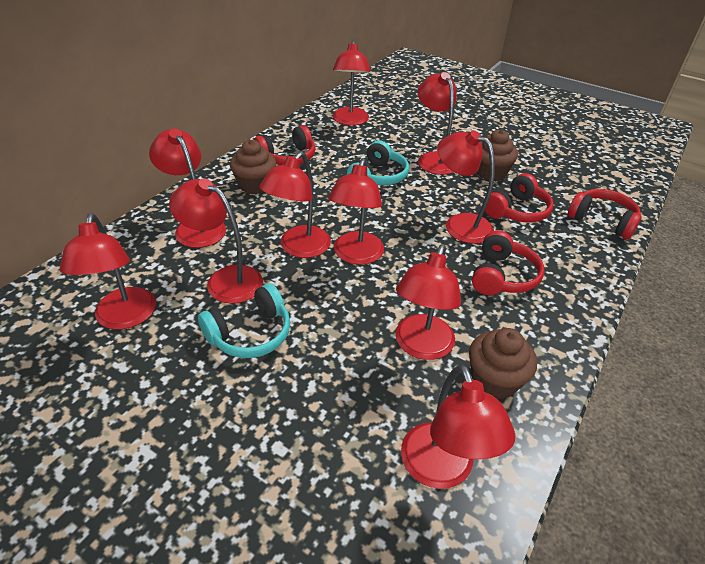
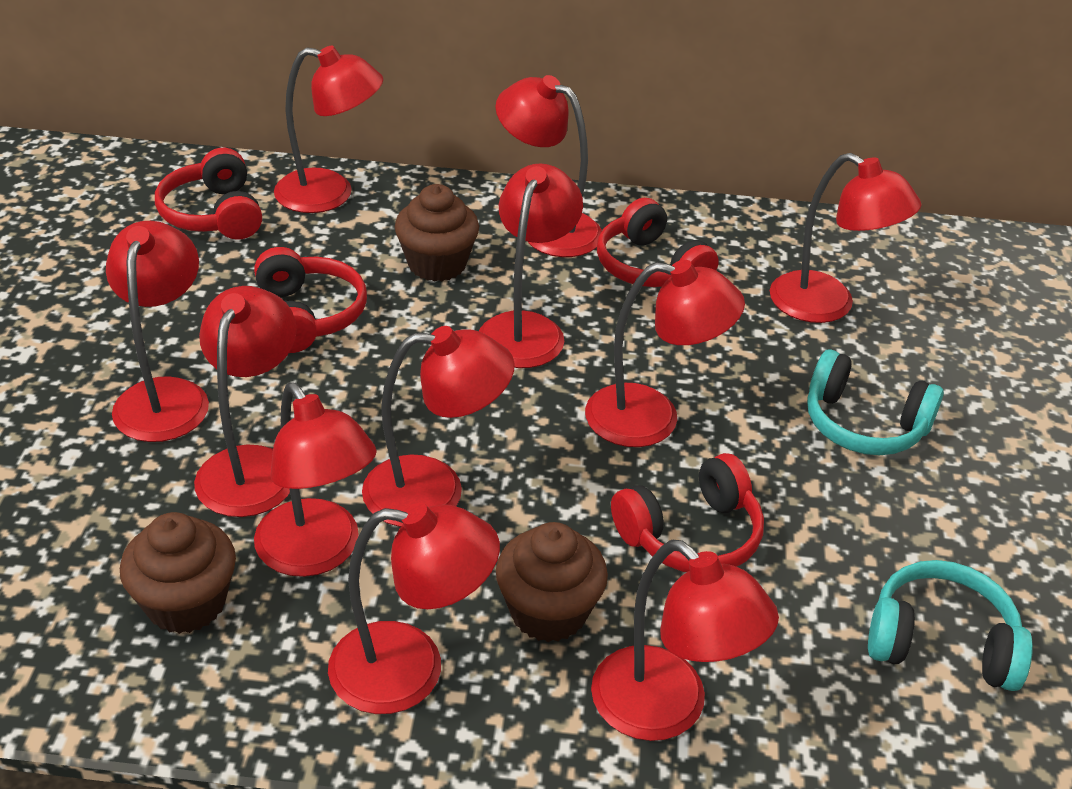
red lamp: 10 -> 11

